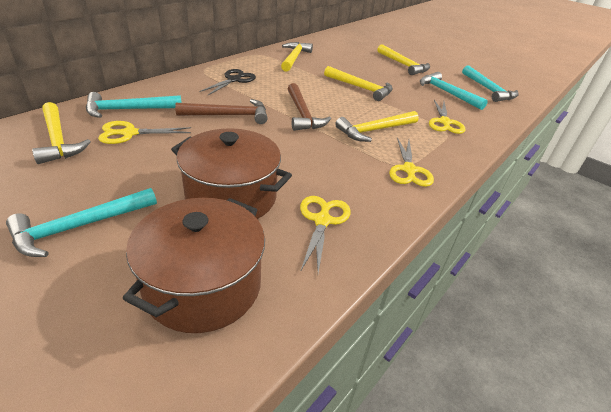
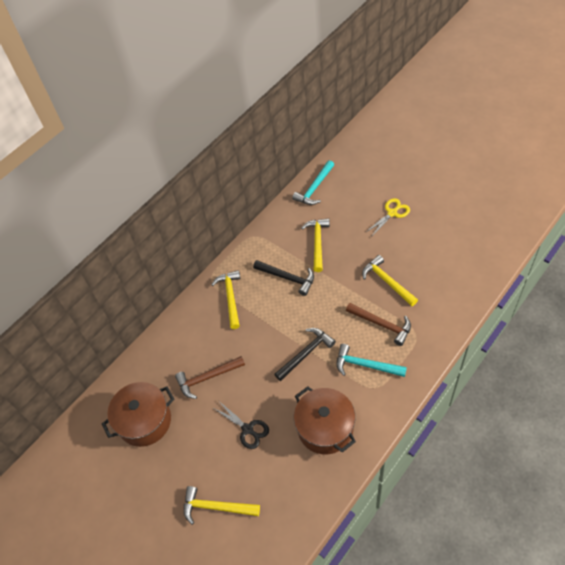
black hammer: 0 -> 2
turquoise hammer: 4 -> 2
yellow hammer: 5 -> 4
yellow scissors: 4 -> 1

